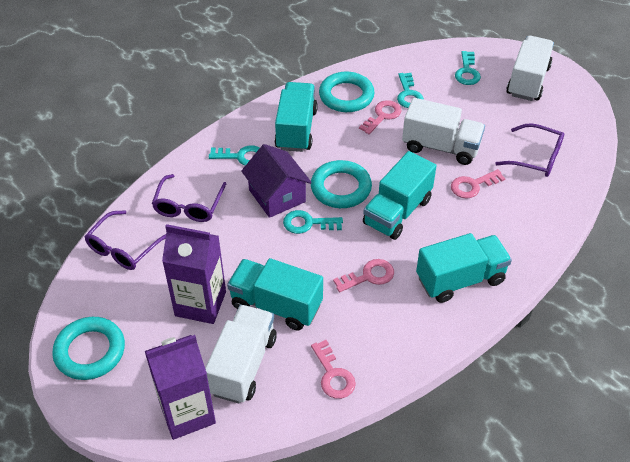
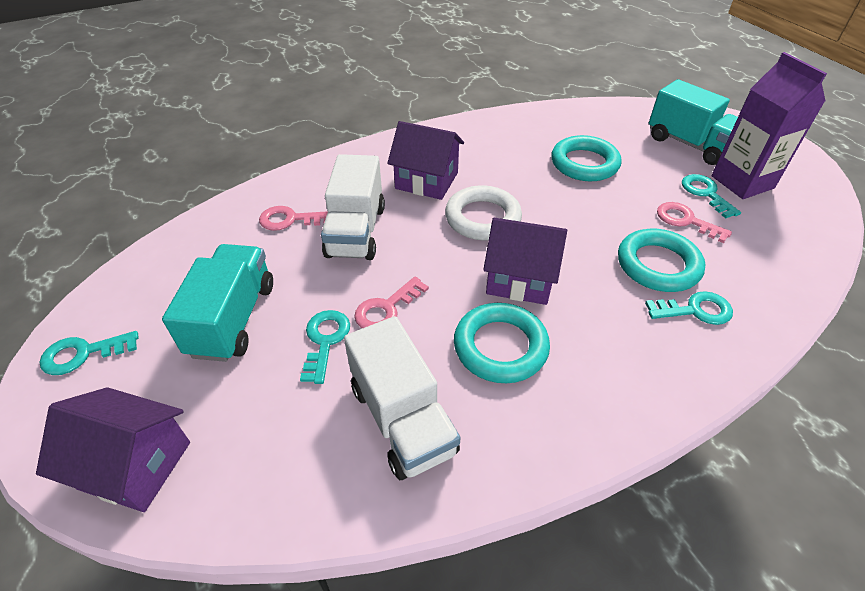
pink key: 4 -> 3
purple carton: 2 -> 1
purple glasses: 3 -> 0
purple house: 1 -> 3
turquoise truck: 4 -> 2
white ring: 0 -> 1
white truck: 3 -> 2

